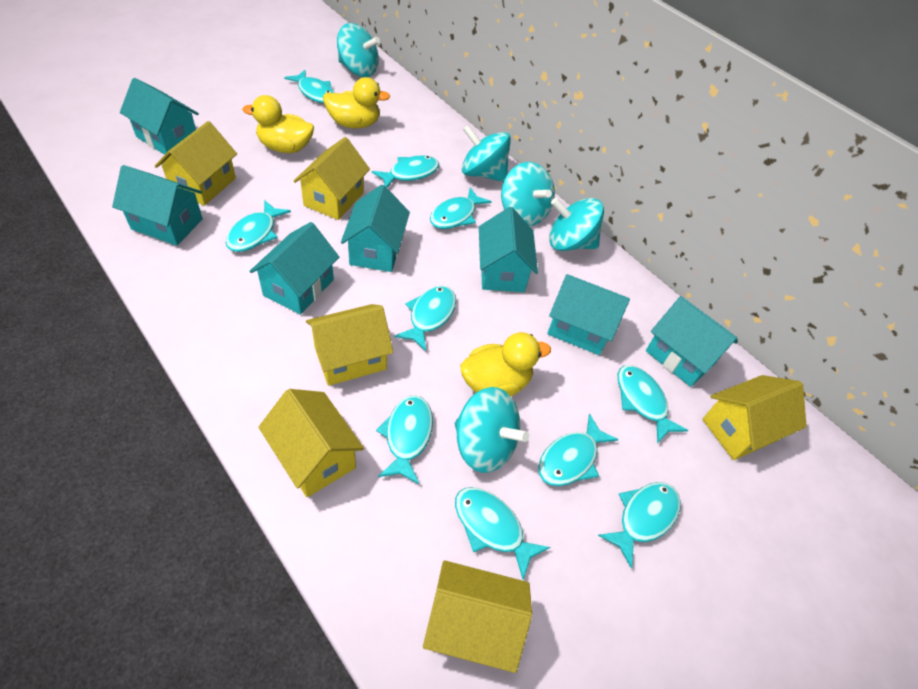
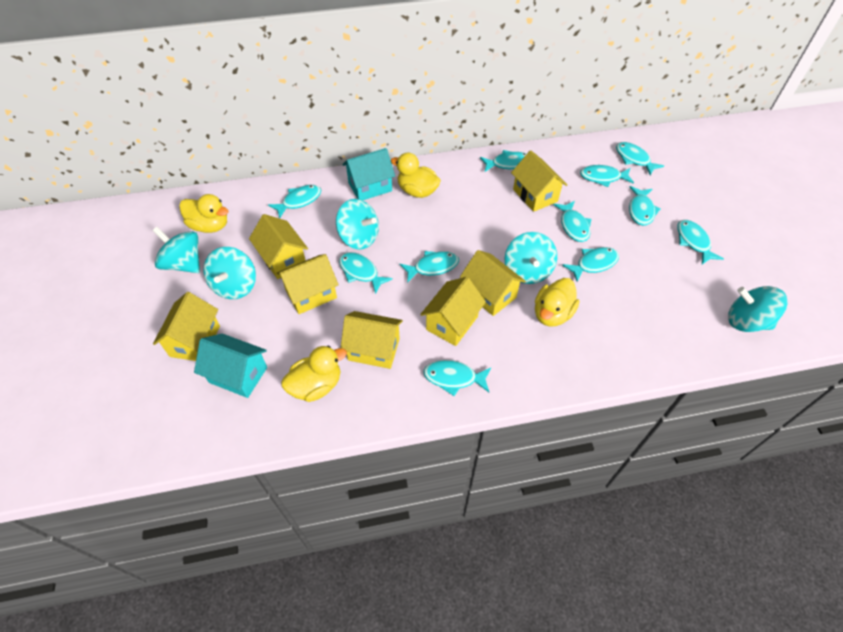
turquoise fish: 10 -> 11
turquoise house: 7 -> 2
yellow duck: 3 -> 4
yellow house: 6 -> 7

